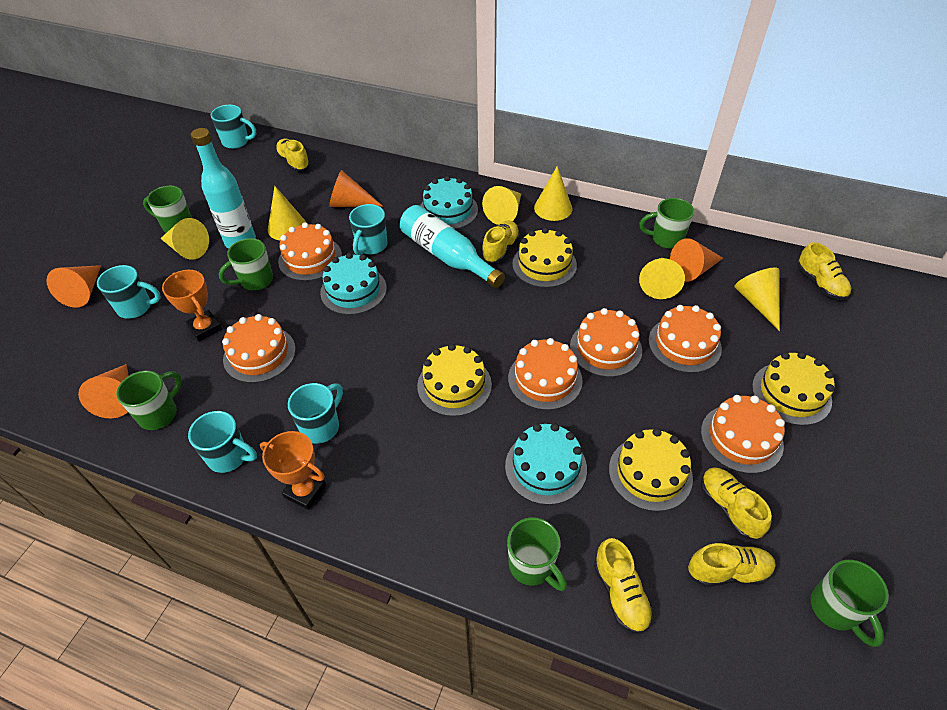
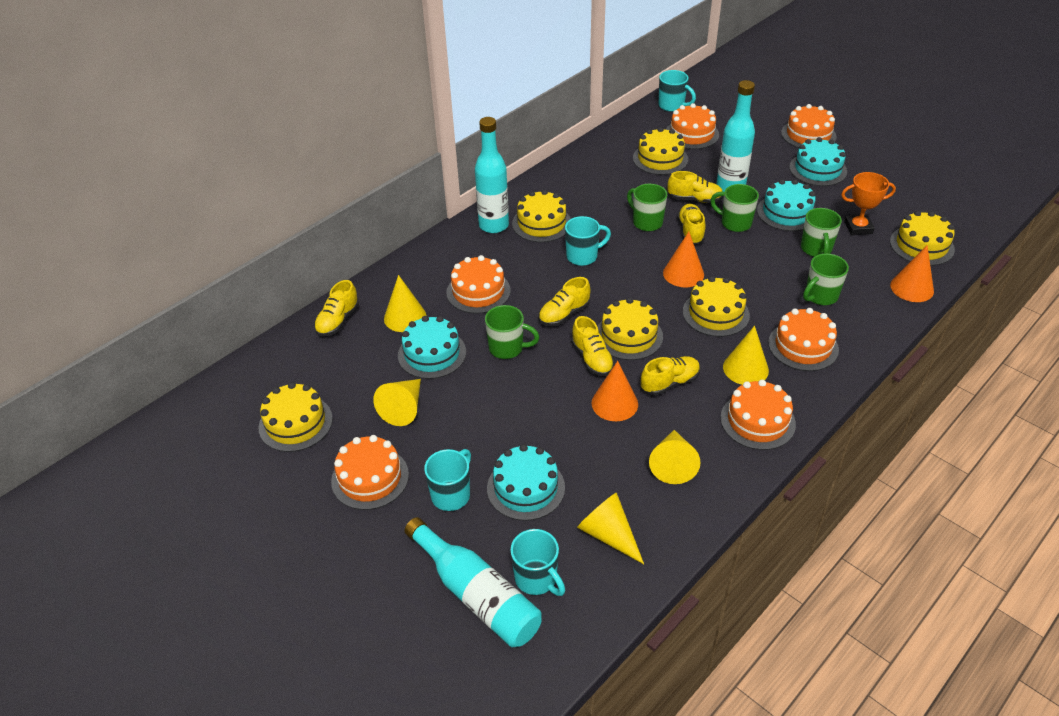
green mug: 6 -> 5
orange cone: 4 -> 3
orange trophy: 2 -> 1
turquoise bottle: 2 -> 3
turquoise cake: 3 -> 4
turquoise mug: 5 -> 4
yellow cake: 4 -> 6
yellow cone: 6 -> 5

